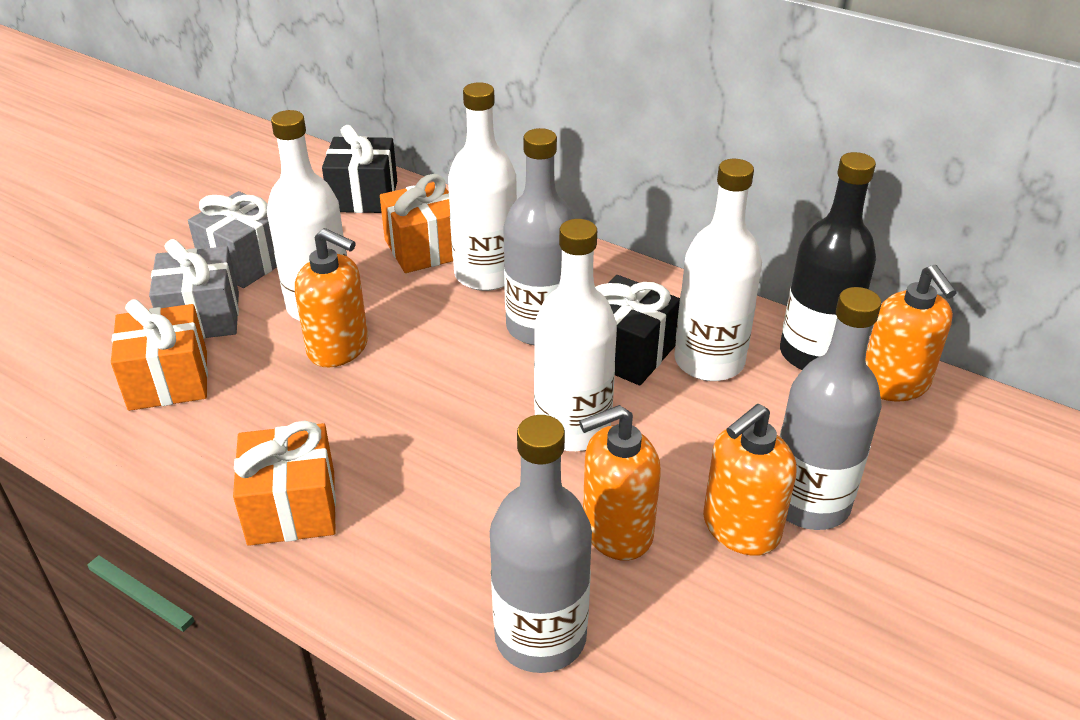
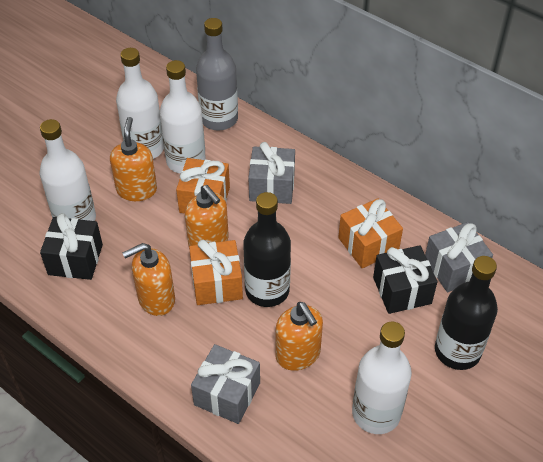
black bottle: 1 -> 2
grey bottle: 3 -> 1
grey gift: 2 -> 3

